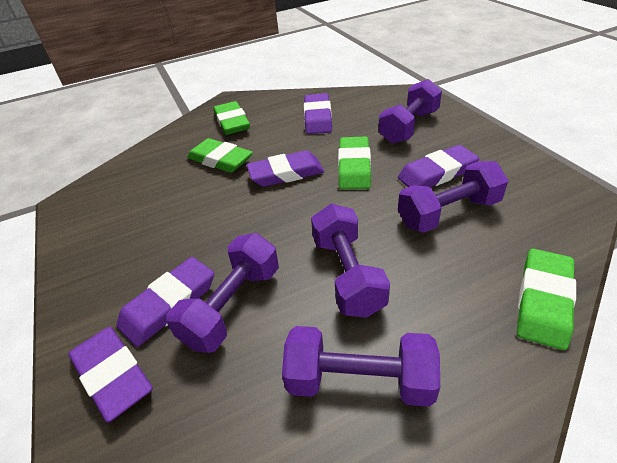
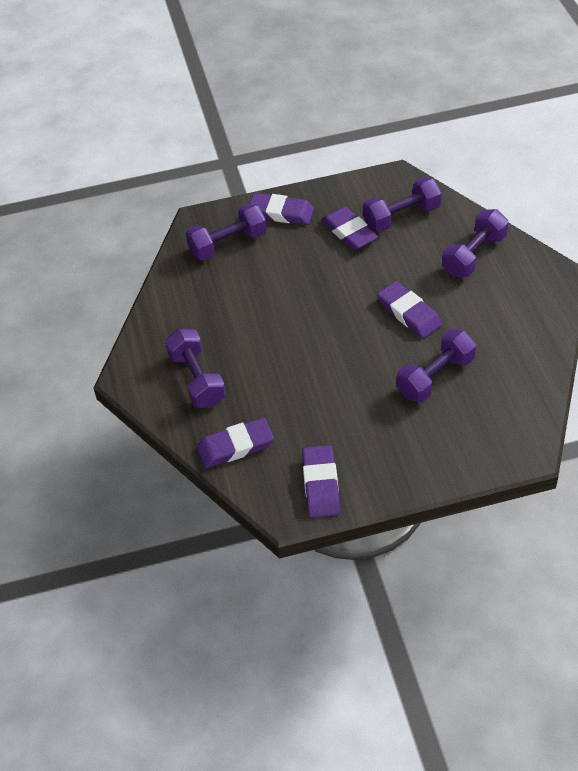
green eraser: 4 -> 0

